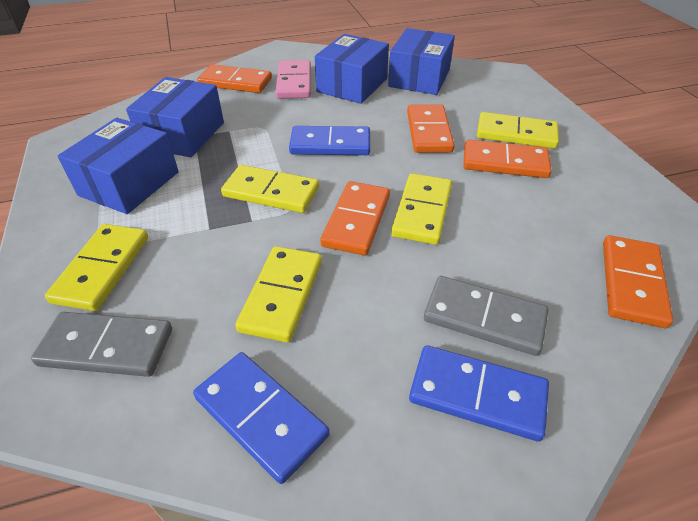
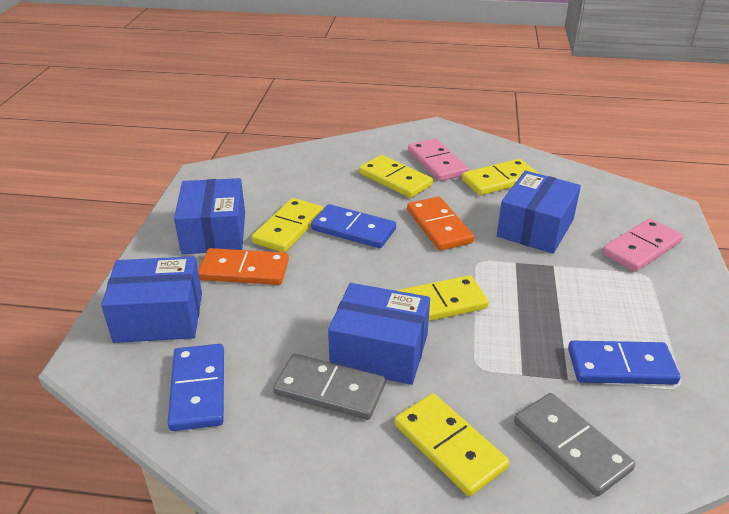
orange domino: 5 -> 2
pink domino: 1 -> 2

